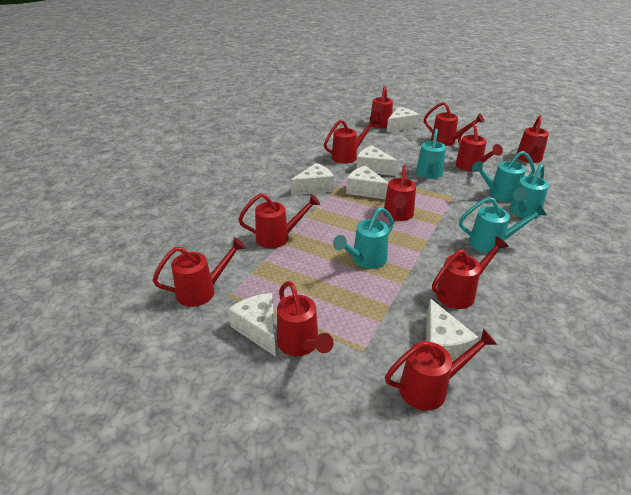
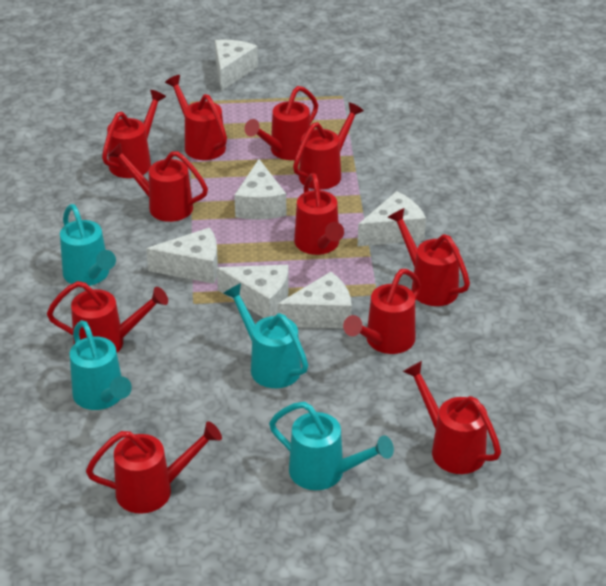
turquoise watering can: 5 -> 4

